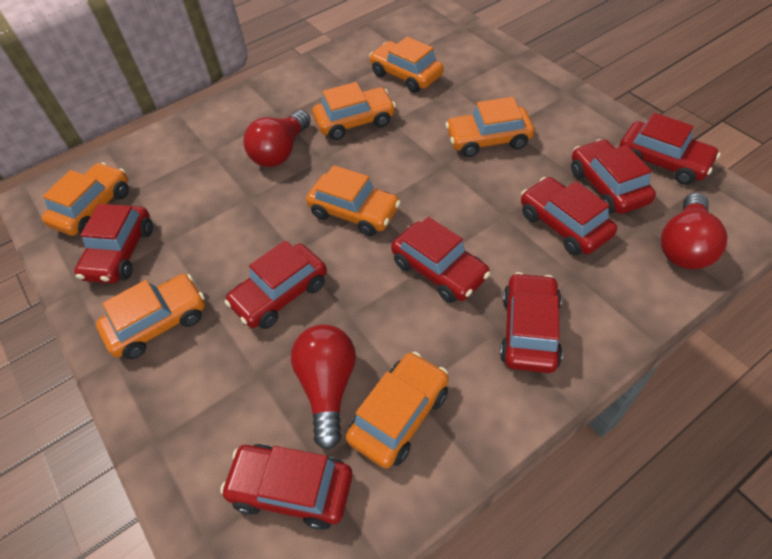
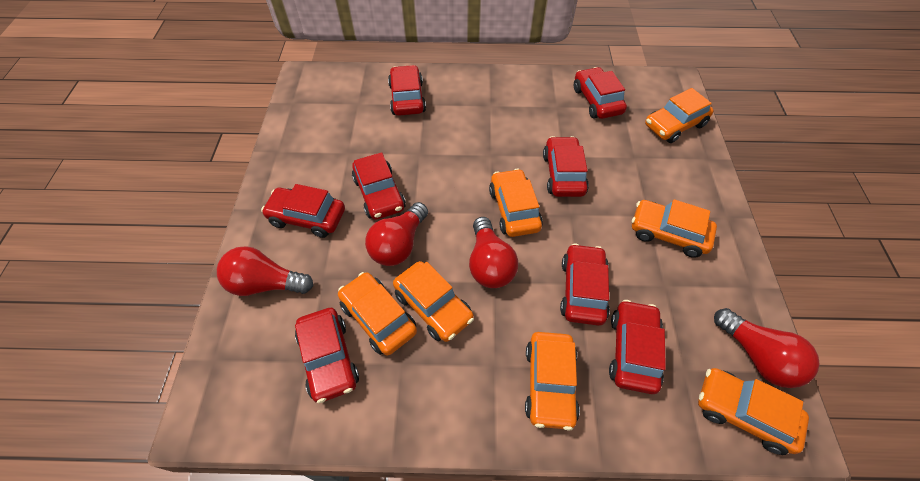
red light bulb: 3 -> 4

